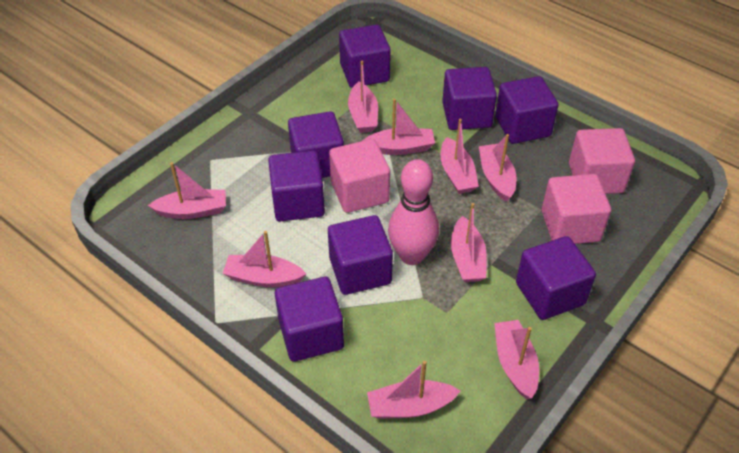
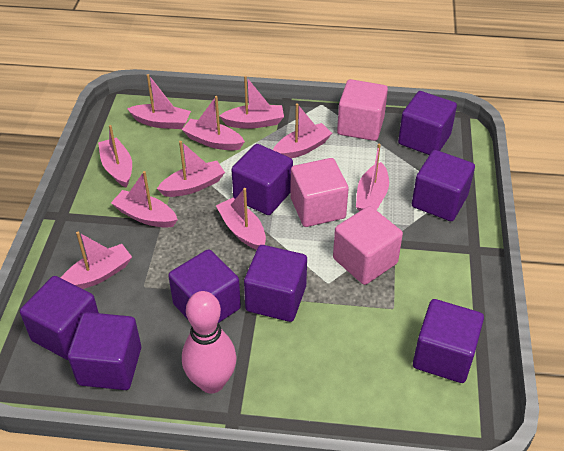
pink boat: 9 -> 10

